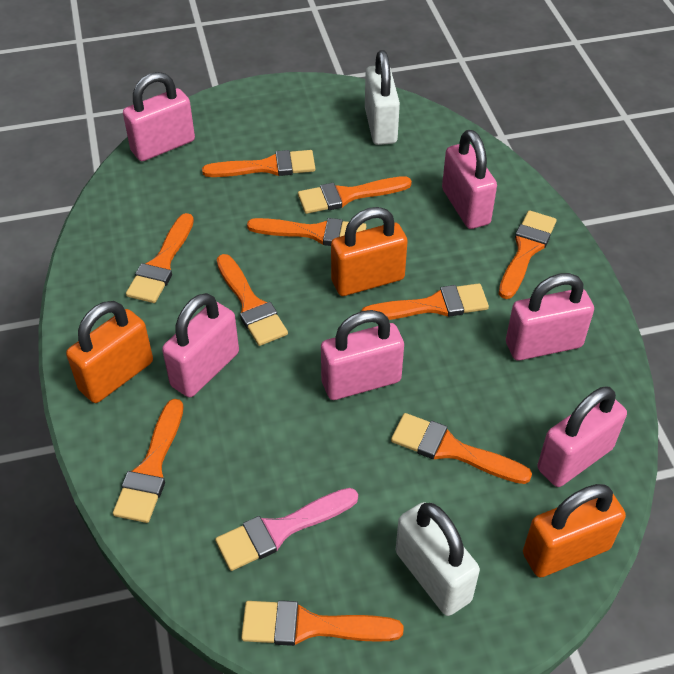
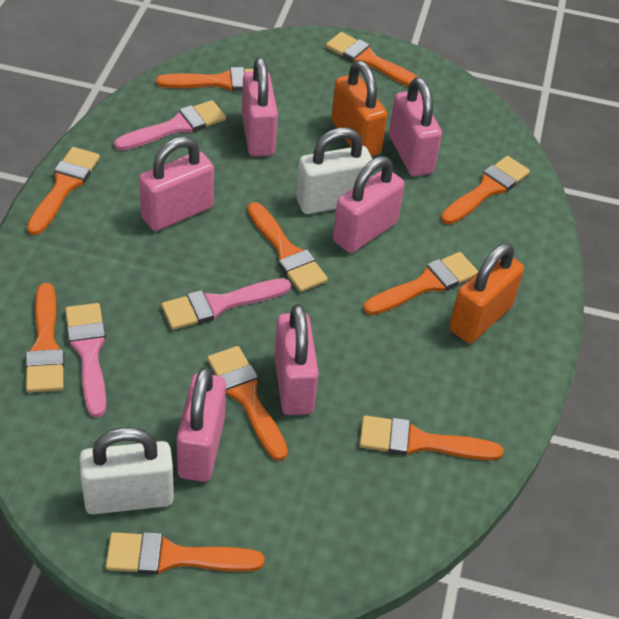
orange padlock: 3 -> 2
pink brush: 1 -> 3

